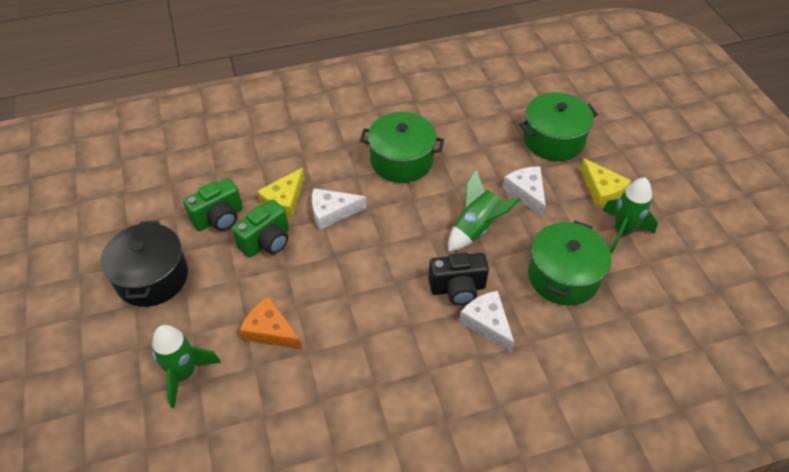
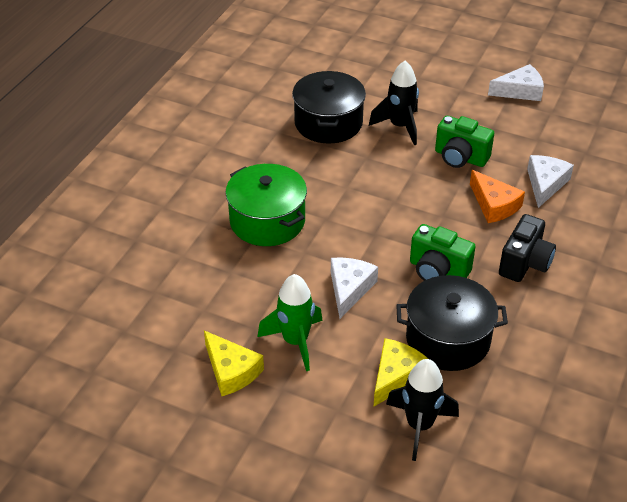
black pot: 1 -> 2
black rocket: 0 -> 2
green pot: 3 -> 1
green rocket: 3 -> 1

